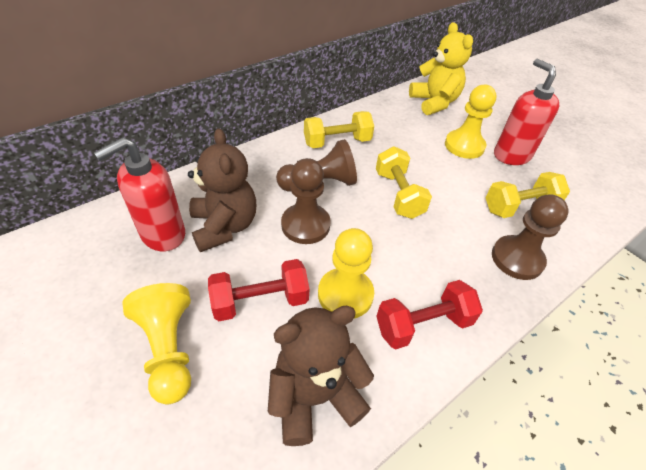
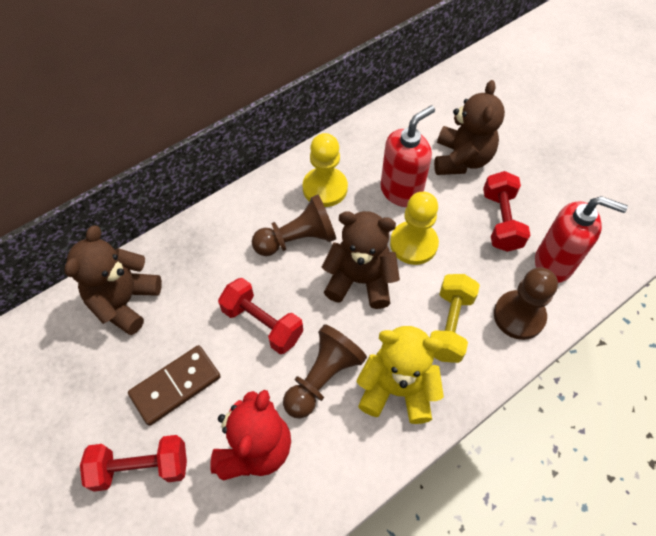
brown domino: 0 -> 1
brown teddy bear: 2 -> 3
red dumbbell: 2 -> 3
red teddy bear: 0 -> 1
yellow dumbbell: 3 -> 1
yellow pawn: 3 -> 2

